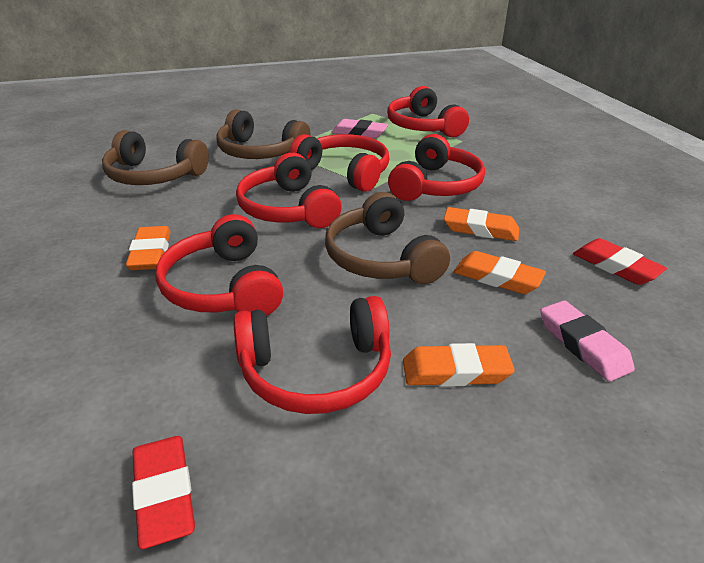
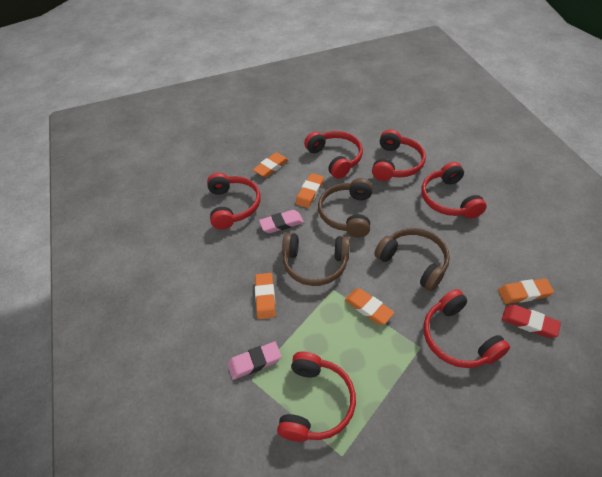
orange eraser: 4 -> 5
red eraser: 2 -> 1

